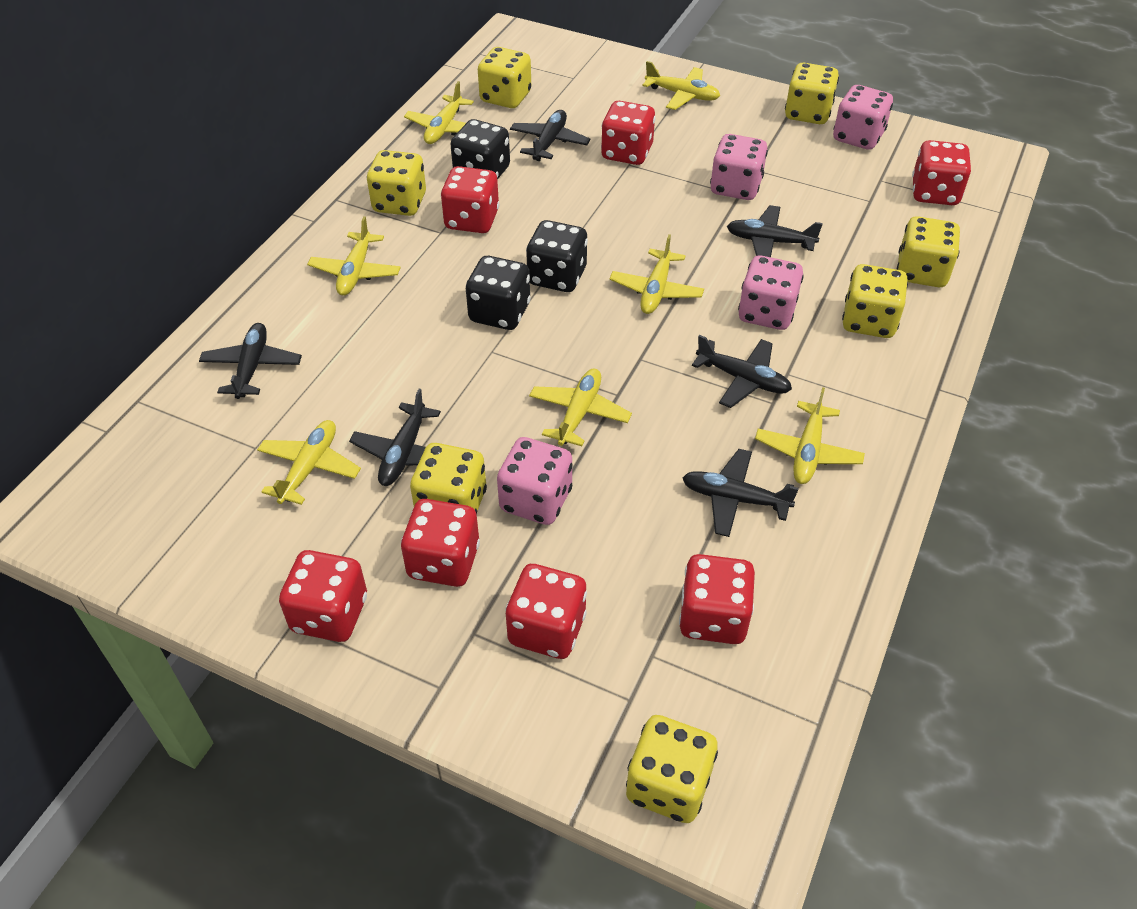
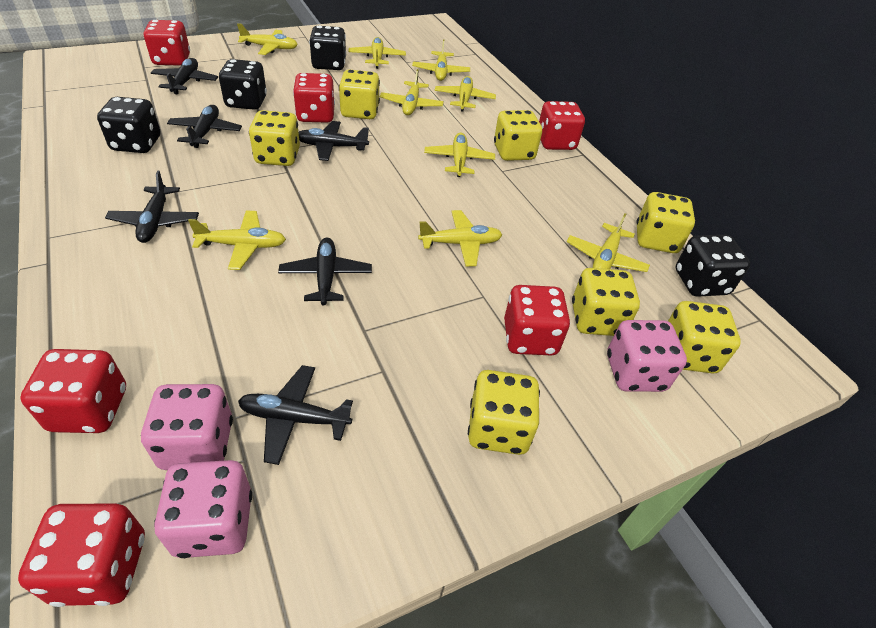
black dice: 3 -> 4
pink dice: 4 -> 3
red dice: 7 -> 6
yellow plane: 7 -> 9

